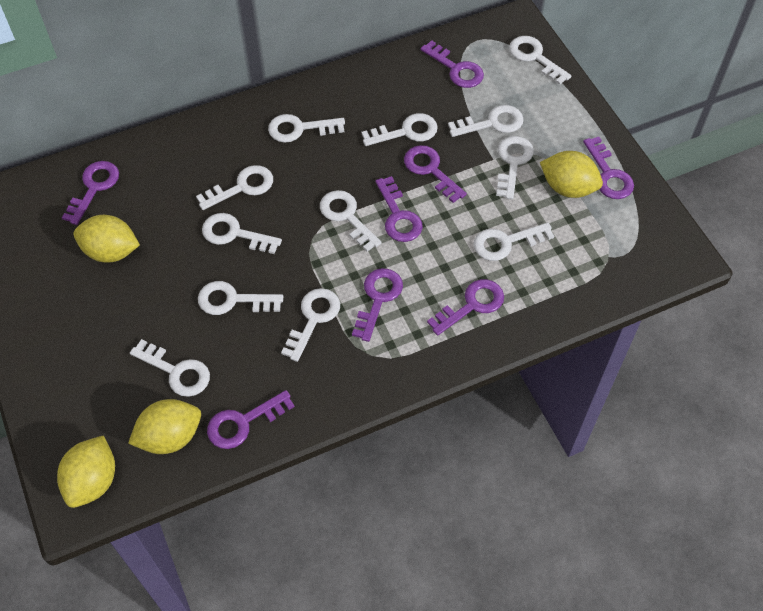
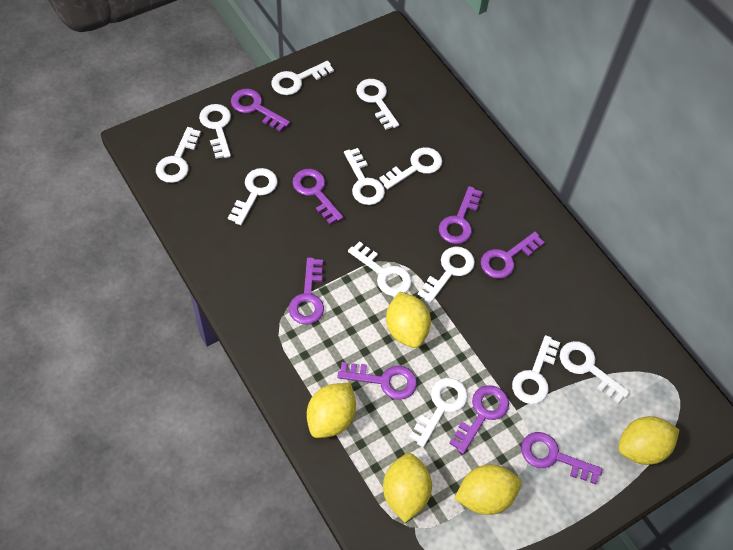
yellow lemon: 4 -> 5

